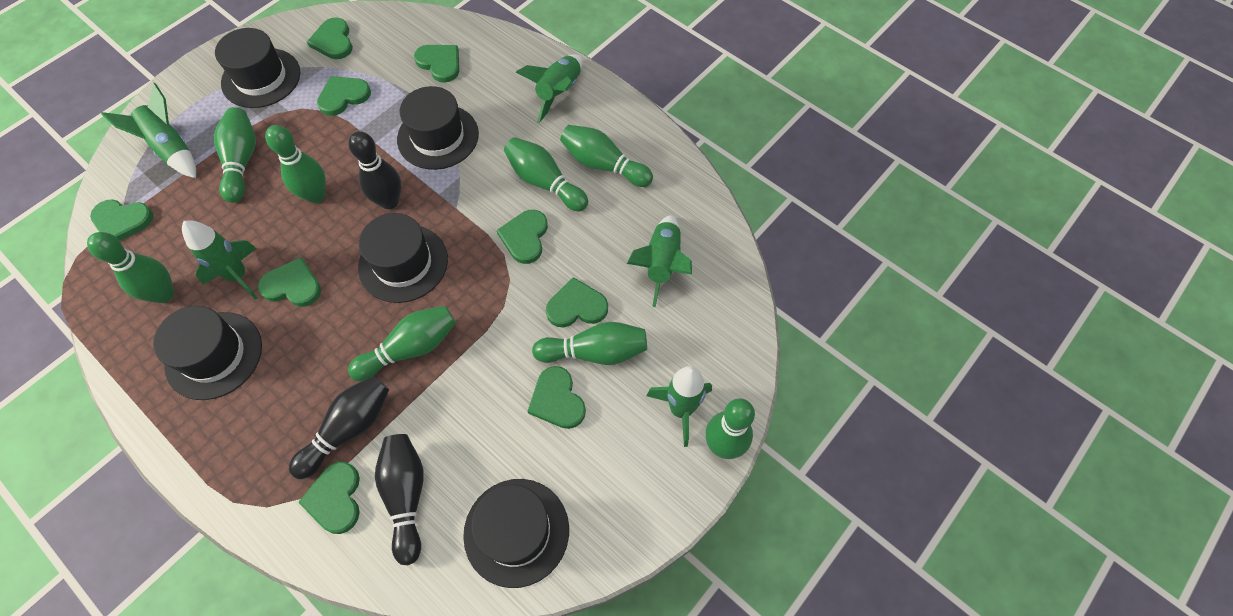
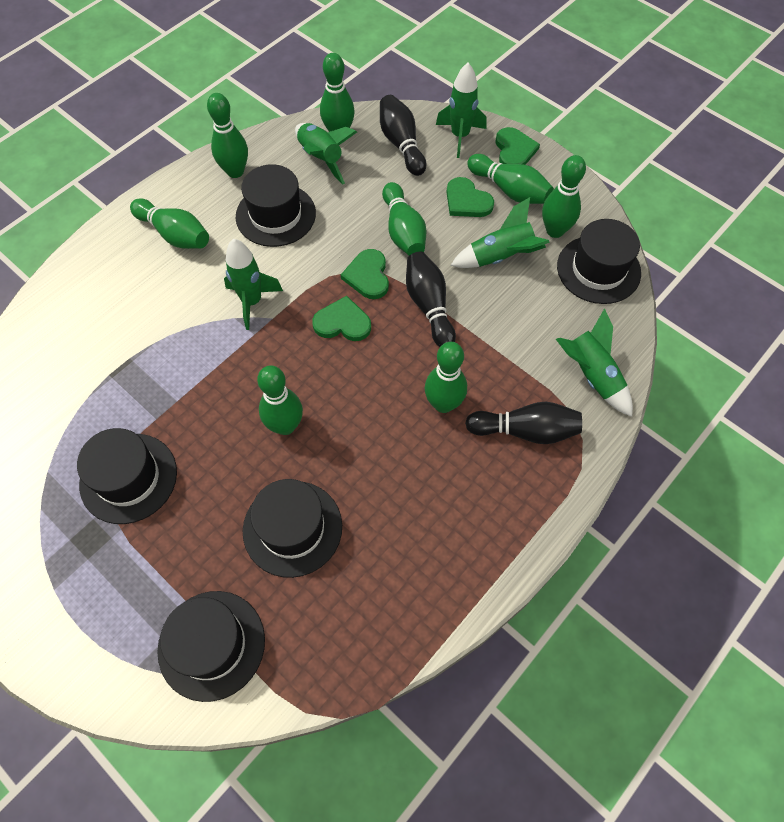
green heart: 9 -> 4

